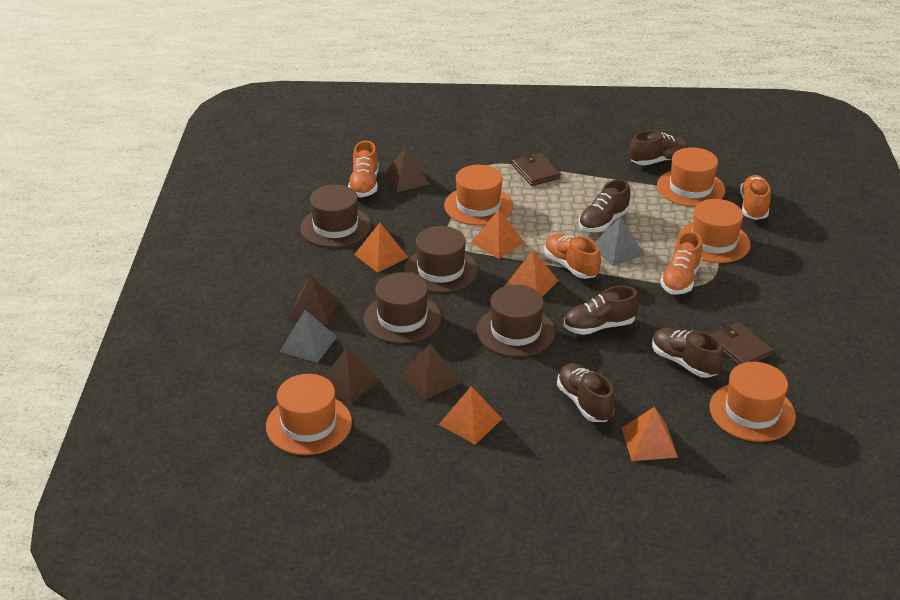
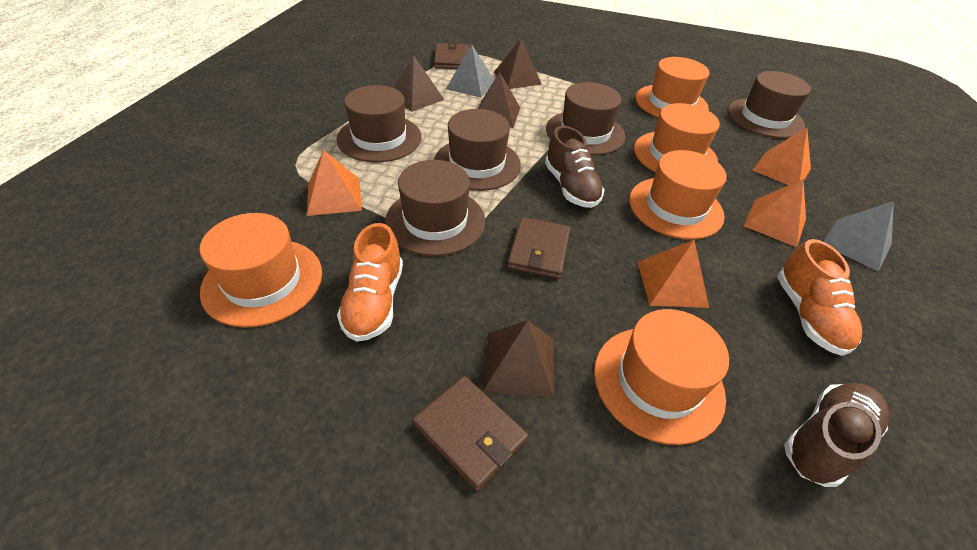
brown hat: 4 -> 5
brown shoe: 5 -> 2
brown wallet: 2 -> 3
orange pyramid: 5 -> 4
orange shoe: 4 -> 2

